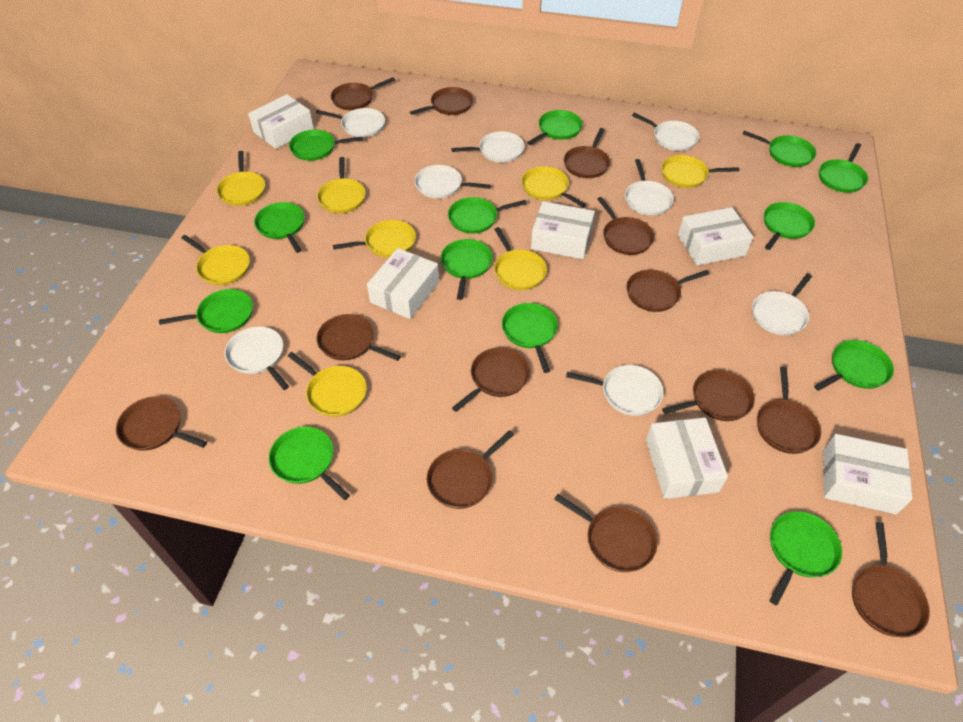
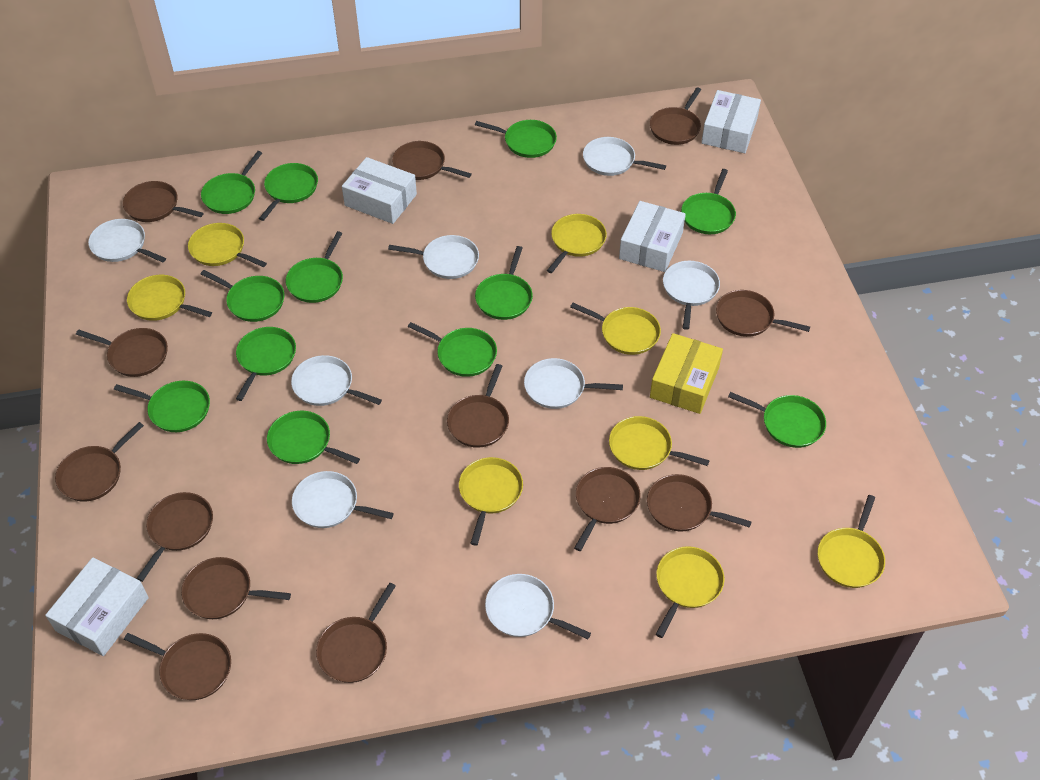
green pan: 13 -> 12
white box: 6 -> 4
yellow box: 0 -> 1

